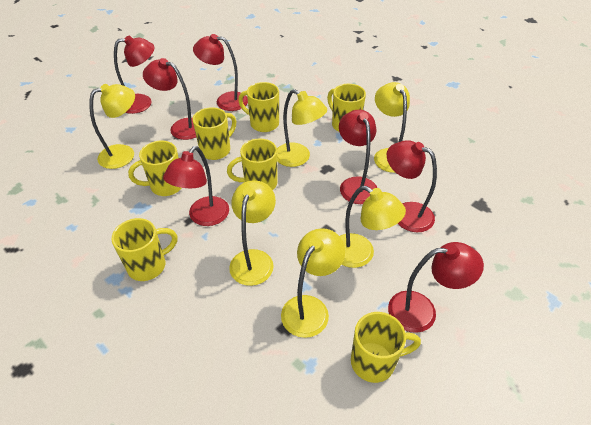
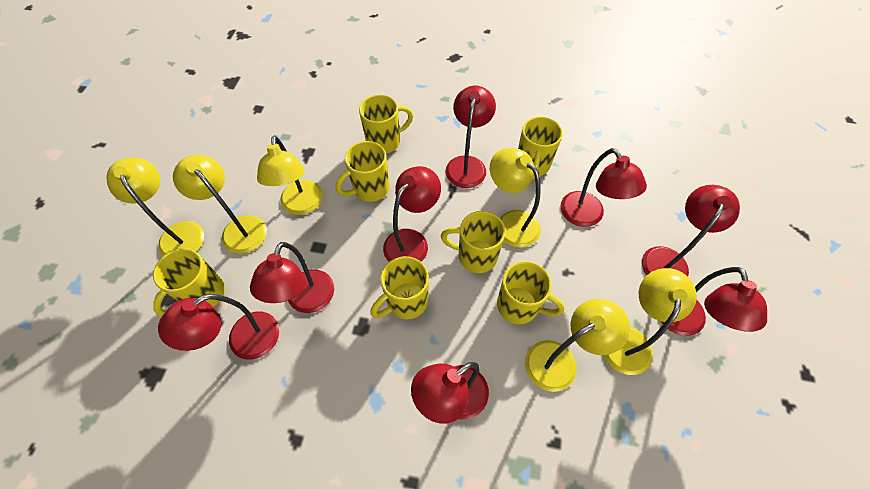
red lamp: 7 -> 8

